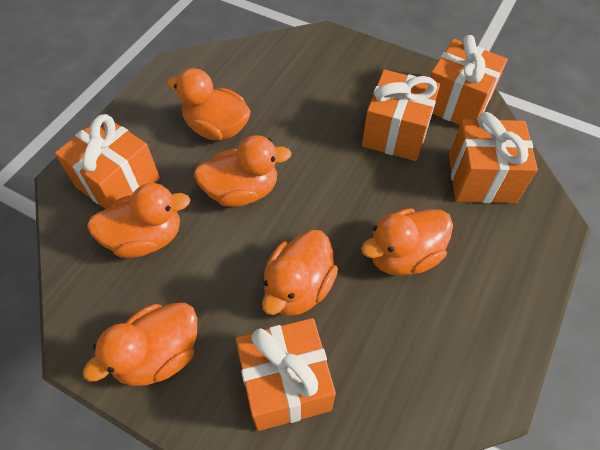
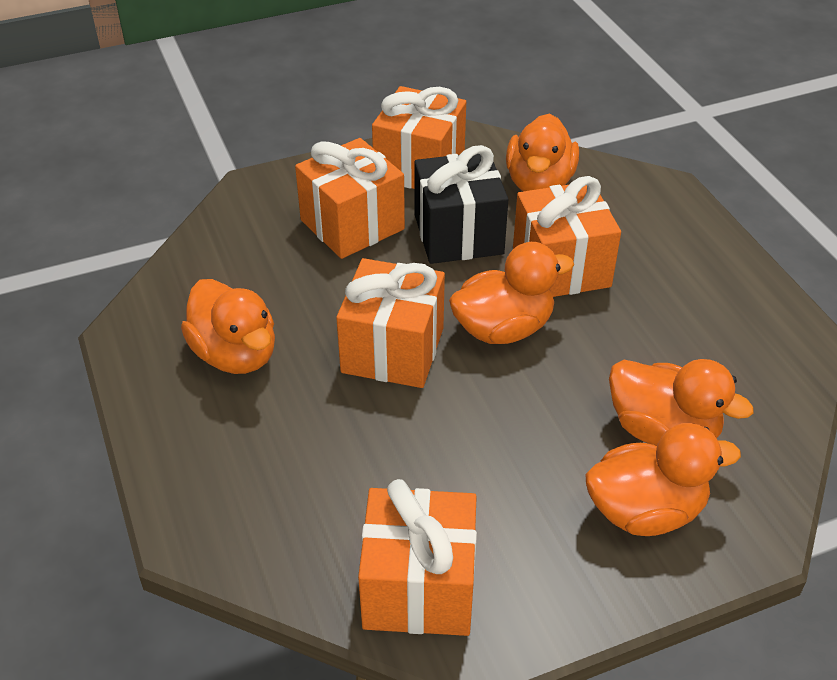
black gift: 0 -> 1
orange duck: 6 -> 5

